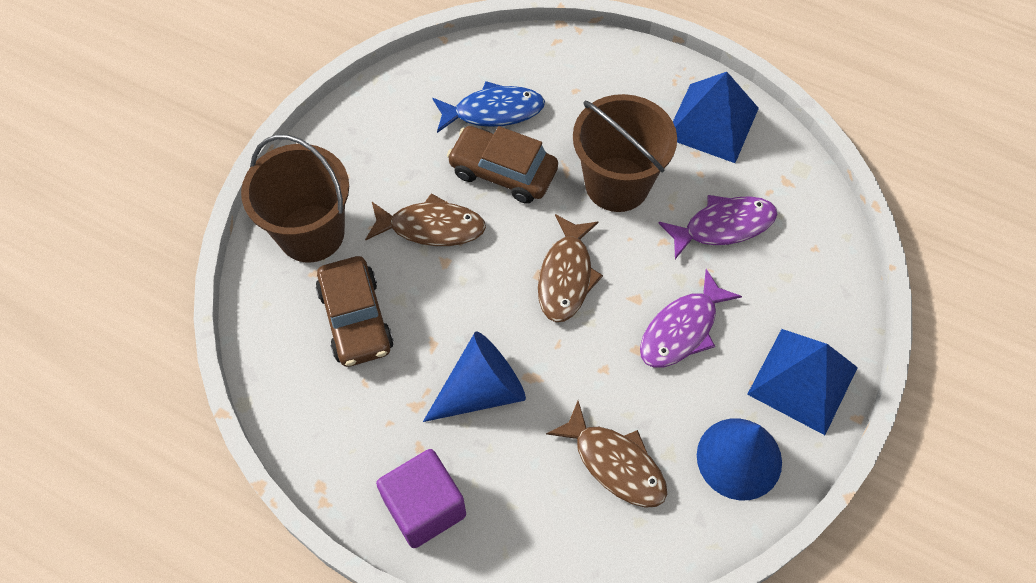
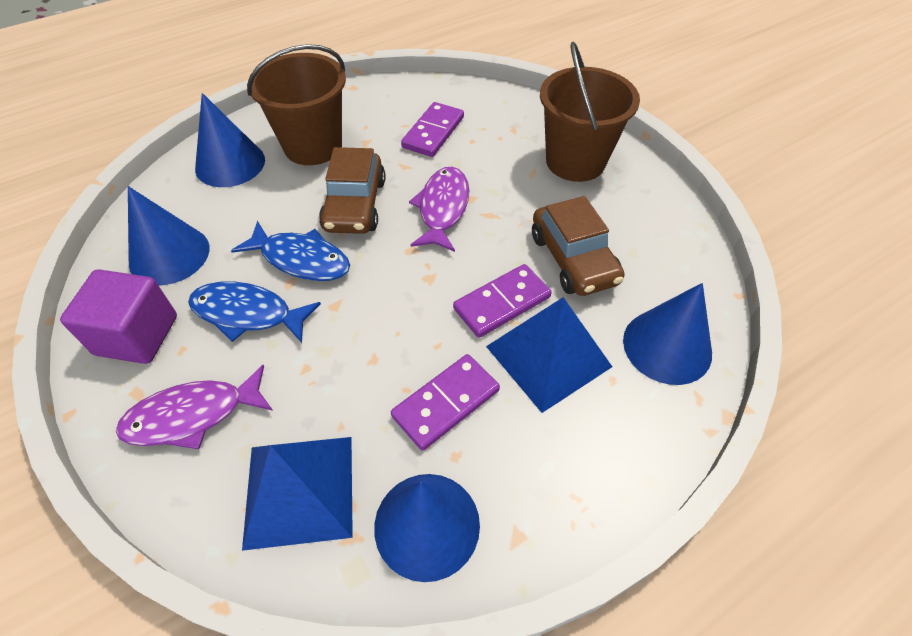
blue cone: 2 -> 4
blue fish: 1 -> 2
brown fish: 3 -> 0
purple domino: 0 -> 3

